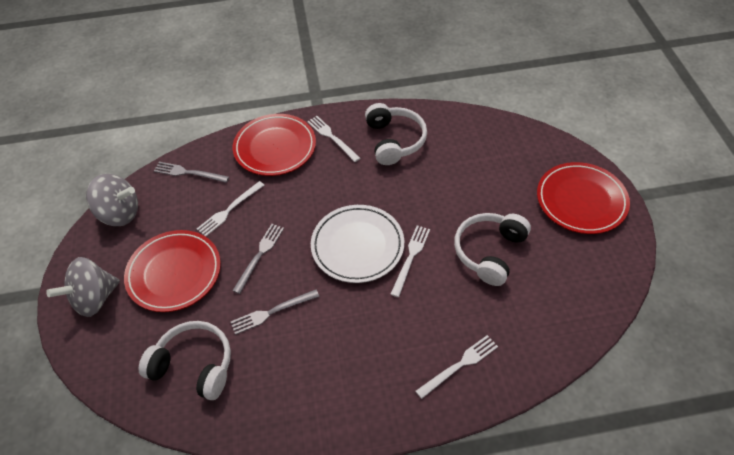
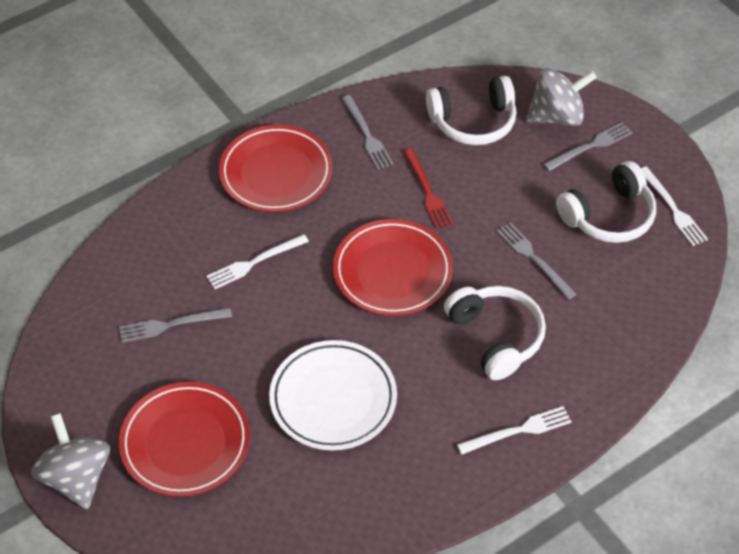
grey fork: 3 -> 4
red fork: 0 -> 1
white fork: 4 -> 3

